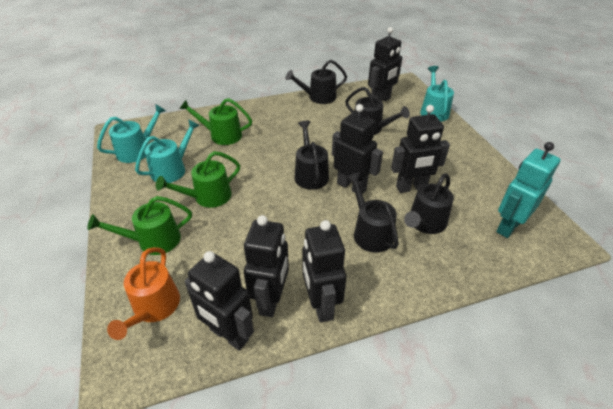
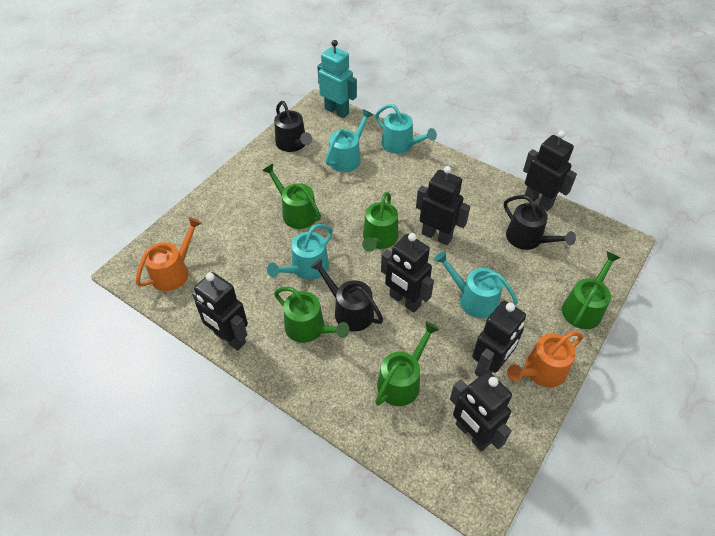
black watering can: 5 -> 3
green watering can: 3 -> 5
orange watering can: 1 -> 2
turquoise watering can: 3 -> 4

